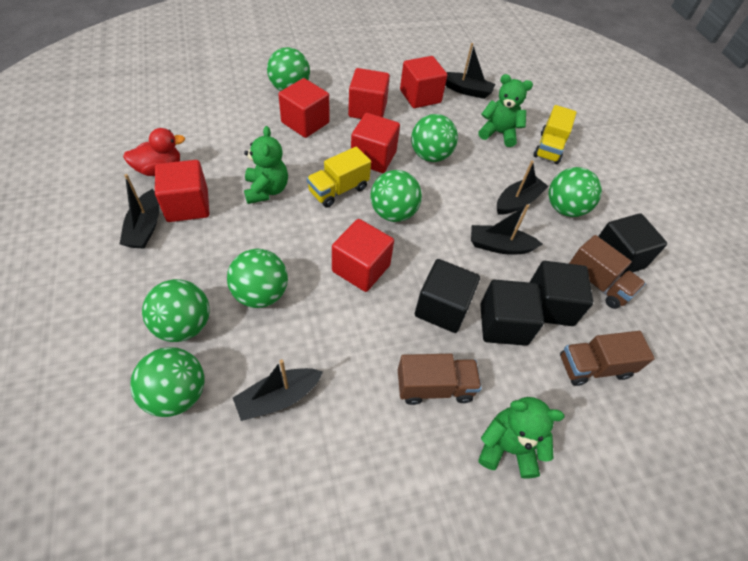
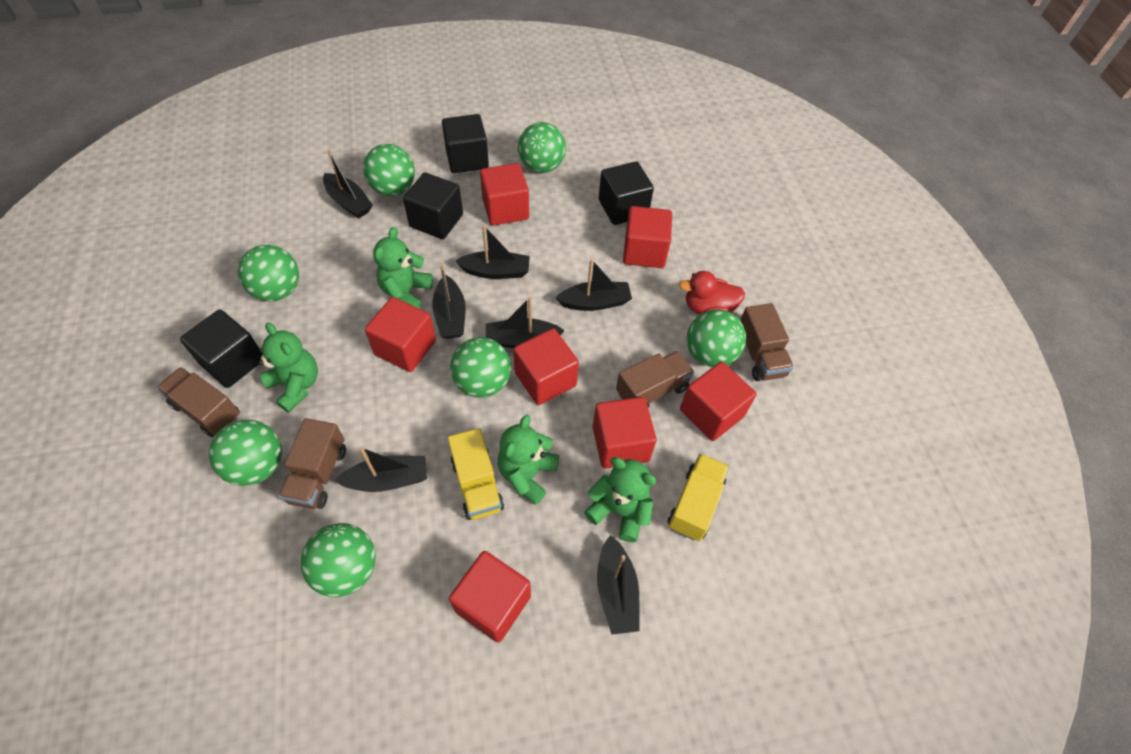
black boat: 5 -> 7
brown truck: 3 -> 4
green teddy bear: 3 -> 4
red cube: 6 -> 7

